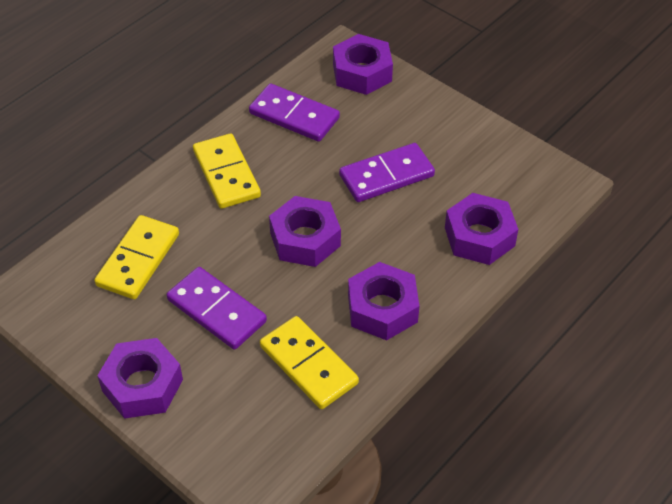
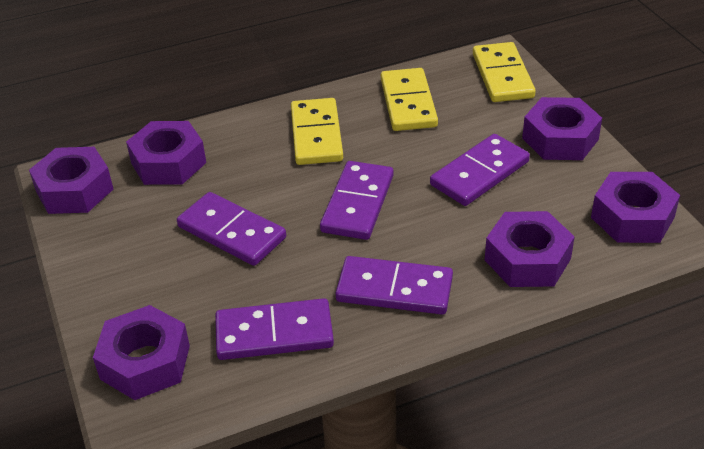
purple domino: 3 -> 5
purple nut: 5 -> 6

